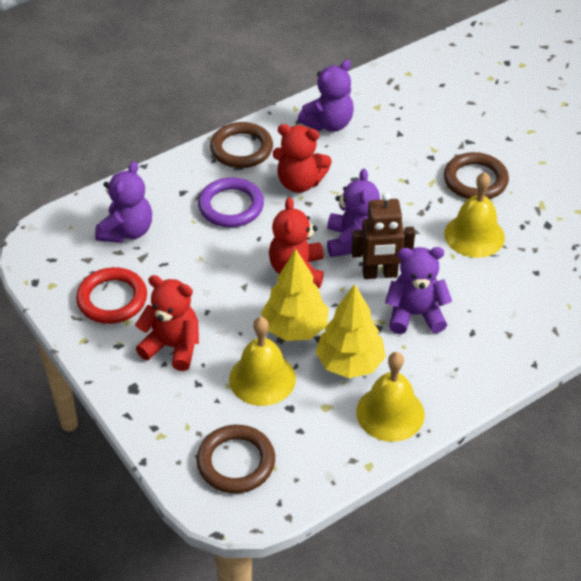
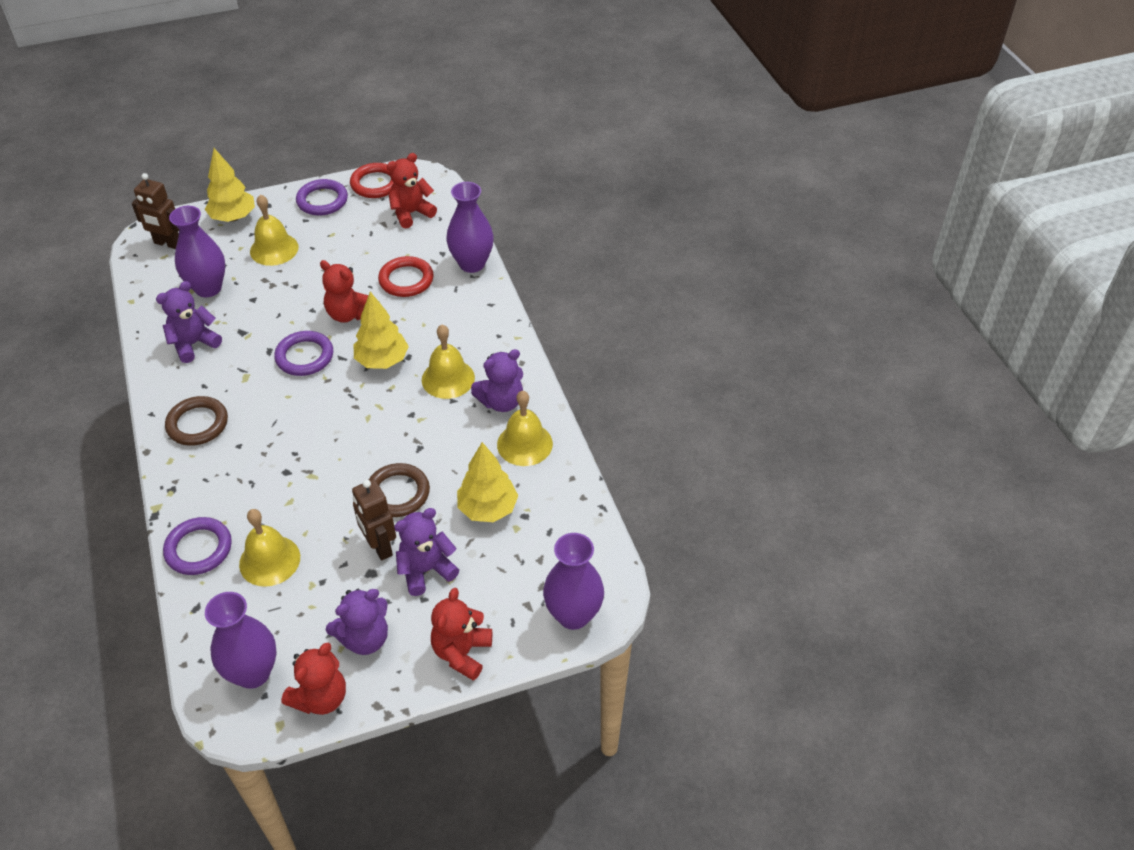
brown ring: 3 -> 2
brown robot: 1 -> 2
purple ring: 1 -> 3
purple vase: 0 -> 4
red ring: 1 -> 2
red teddy bear: 3 -> 4
yellow bell: 3 -> 4
yellow tree: 2 -> 3

